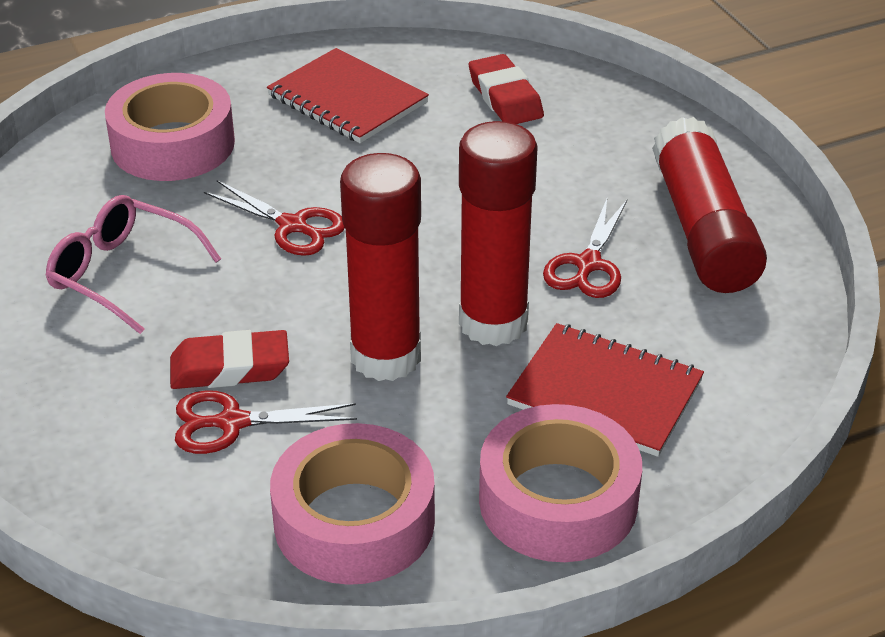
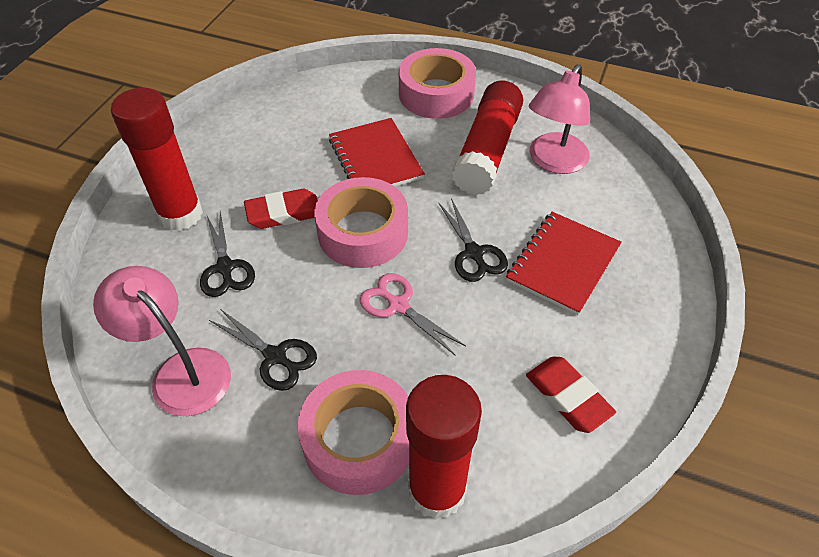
black scissors: 0 -> 3
pink glasses: 1 -> 0
pink lamp: 0 -> 2
pink scissors: 0 -> 1
red scissors: 3 -> 0

